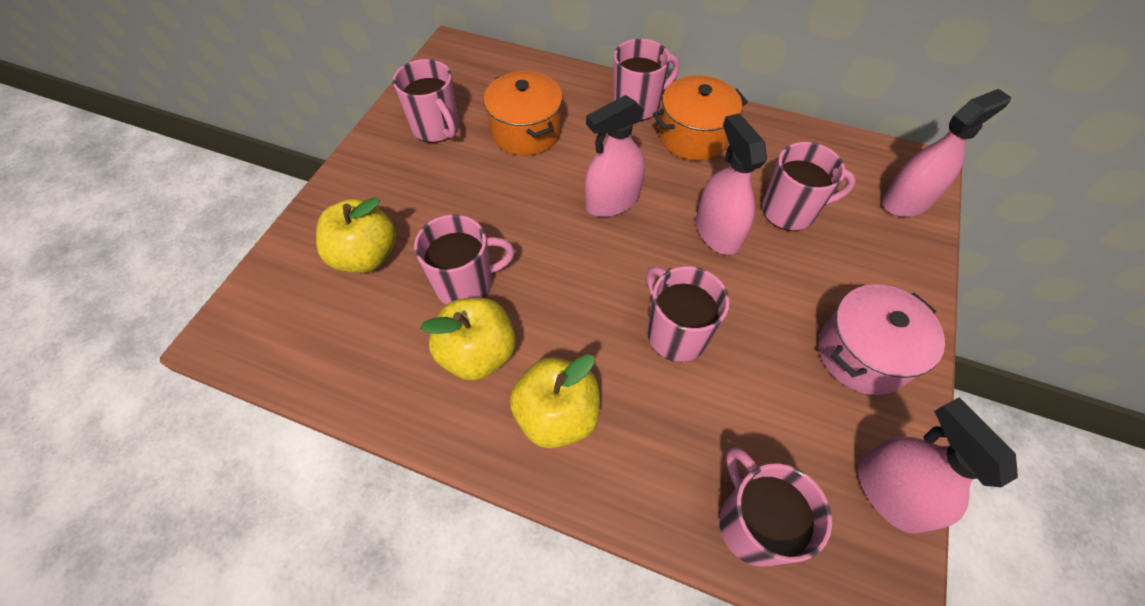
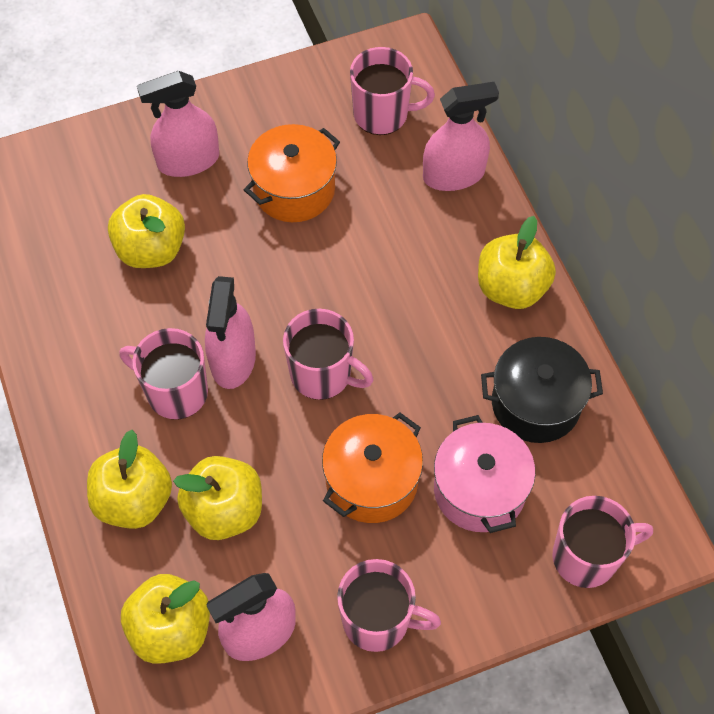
black pot: 0 -> 1
pink mug: 6 -> 5
yellow apple: 3 -> 5

